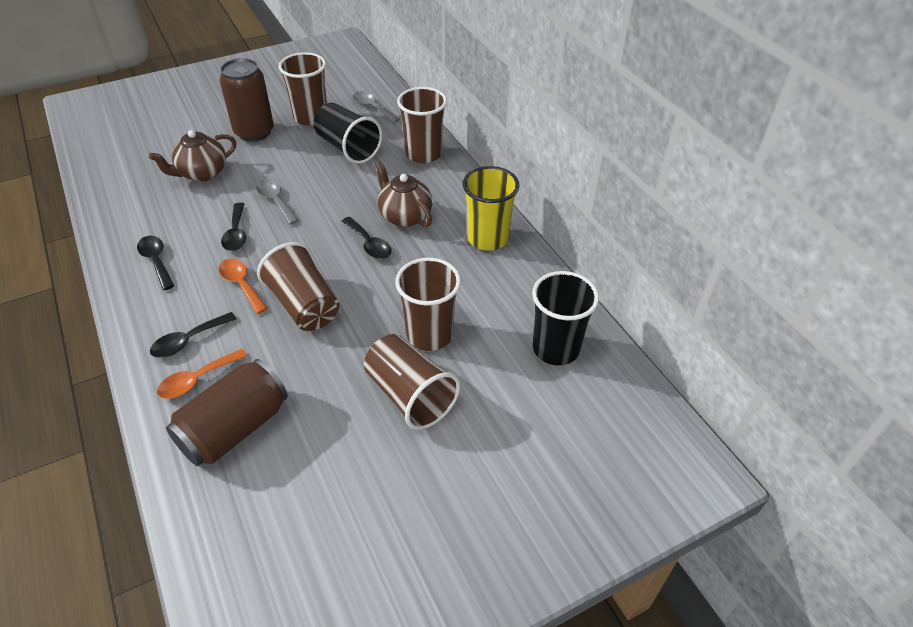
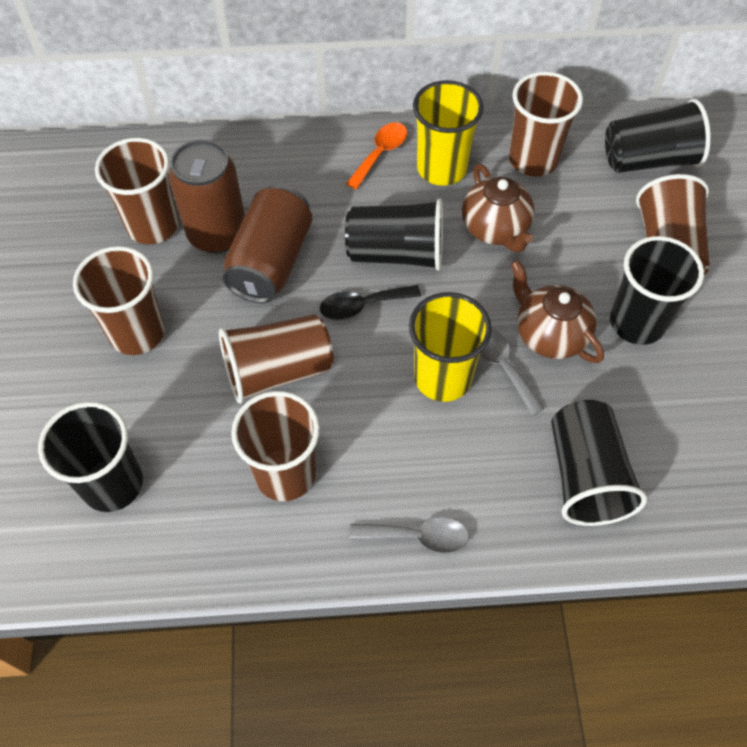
black cup: 2 -> 5
black spoon: 4 -> 1
brown cup: 5 -> 6
orange spoon: 2 -> 1
yellow cup: 1 -> 2

